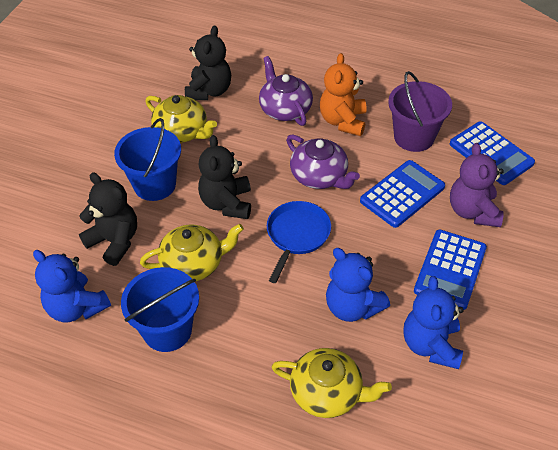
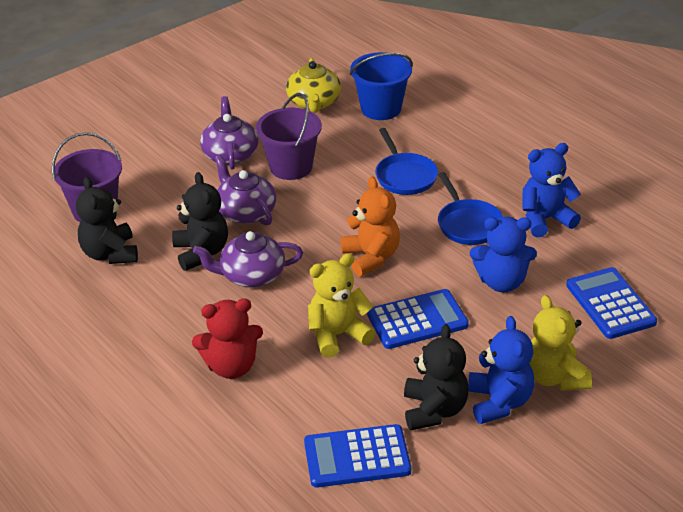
blue bucket: 2 -> 1
blue pan: 1 -> 2
purple bucket: 1 -> 2
purple teapot: 2 -> 3
purple teddy bear: 1 -> 0
red teddy bear: 0 -> 1
yellow teapot: 3 -> 1
yellow teddy bear: 0 -> 2

